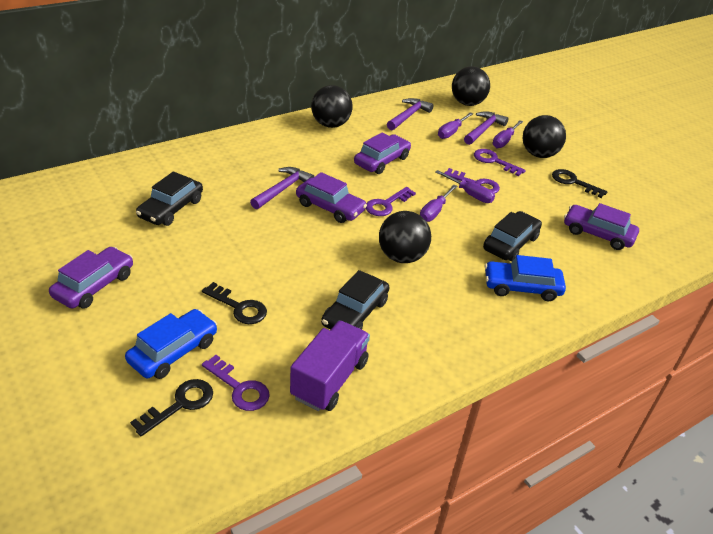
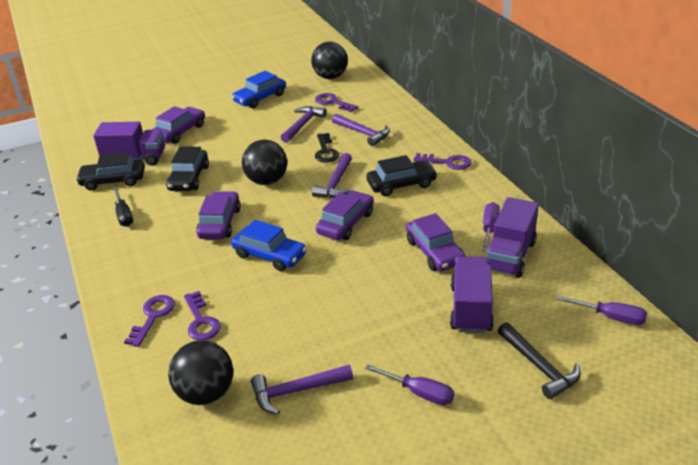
black ball: 4 -> 3
black hammer: 0 -> 1
black key: 3 -> 1
black screwdriver: 0 -> 1
purple hammer: 3 -> 4
purple screwdriver: 4 -> 3
purple truck: 1 -> 3

